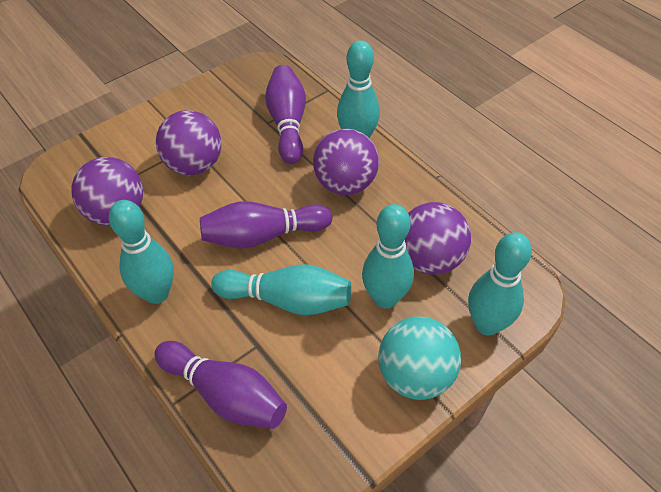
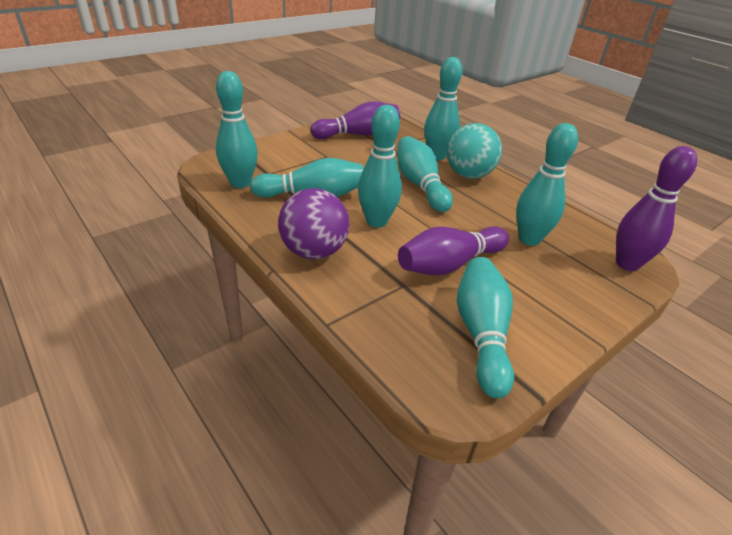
purple ball: 4 -> 1
turquoise bowling pin: 5 -> 7

